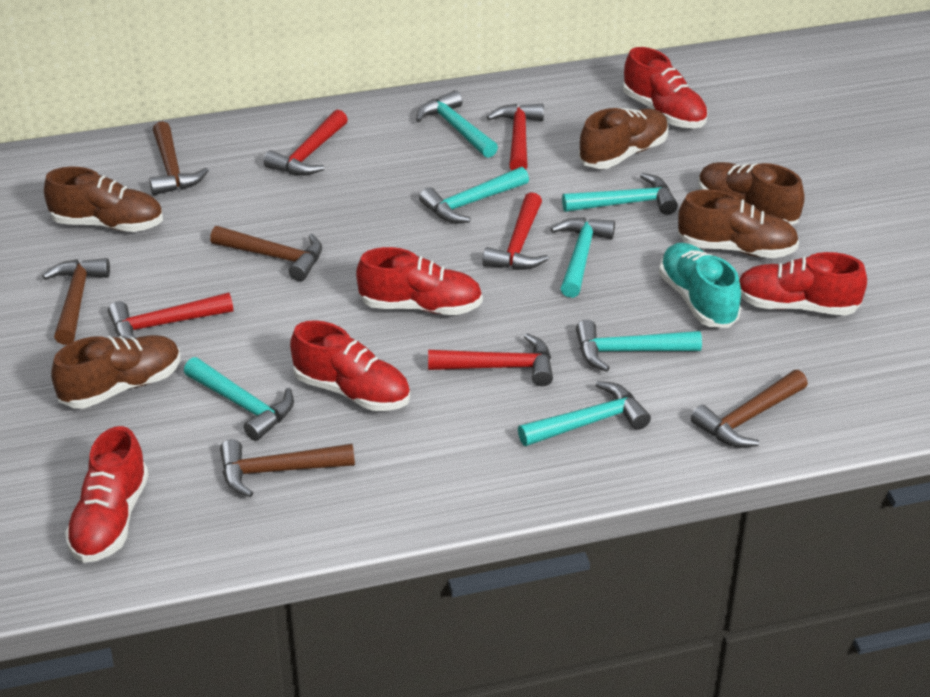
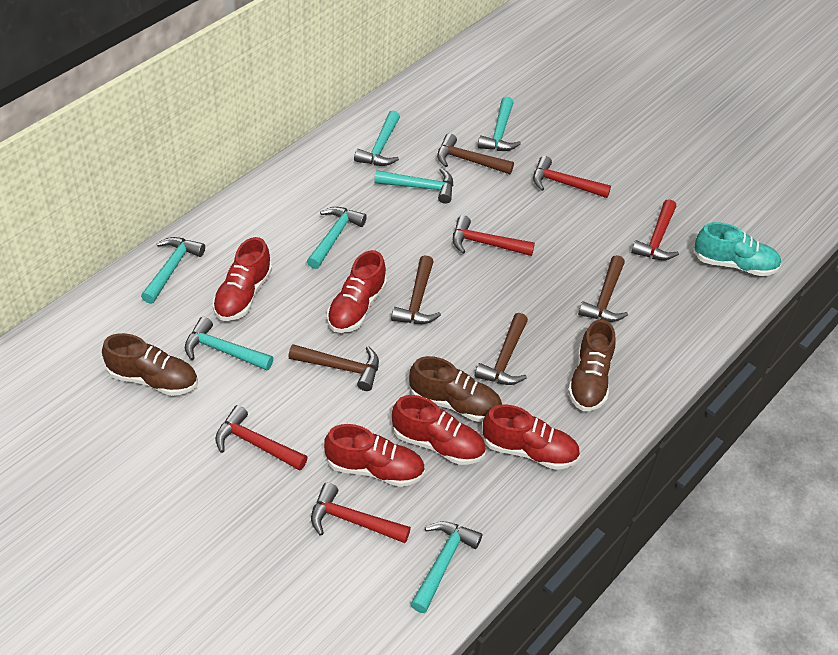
brown shoe: 5 -> 3

